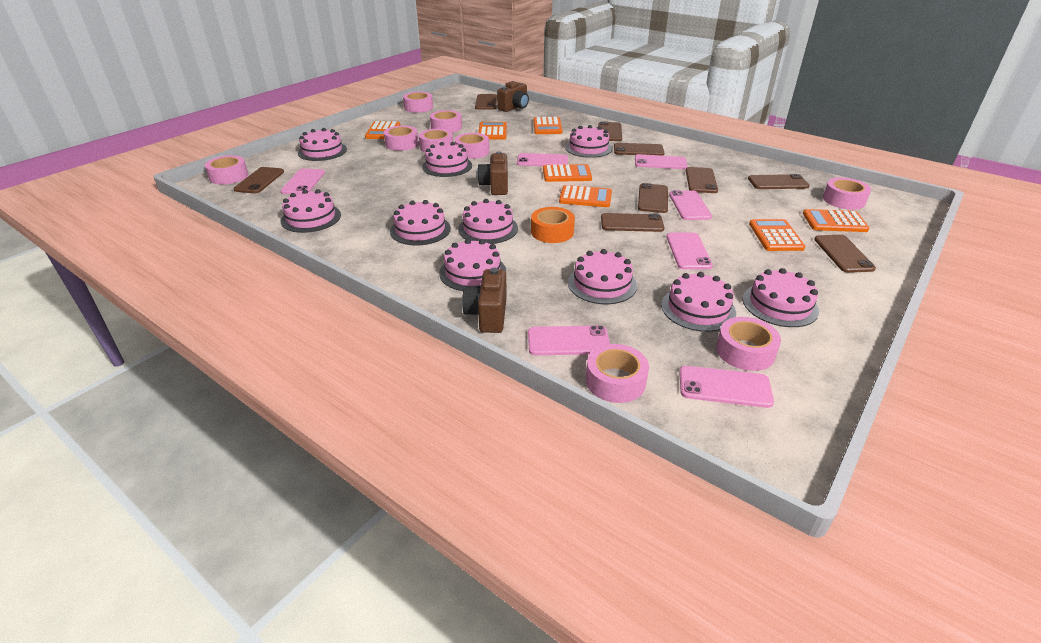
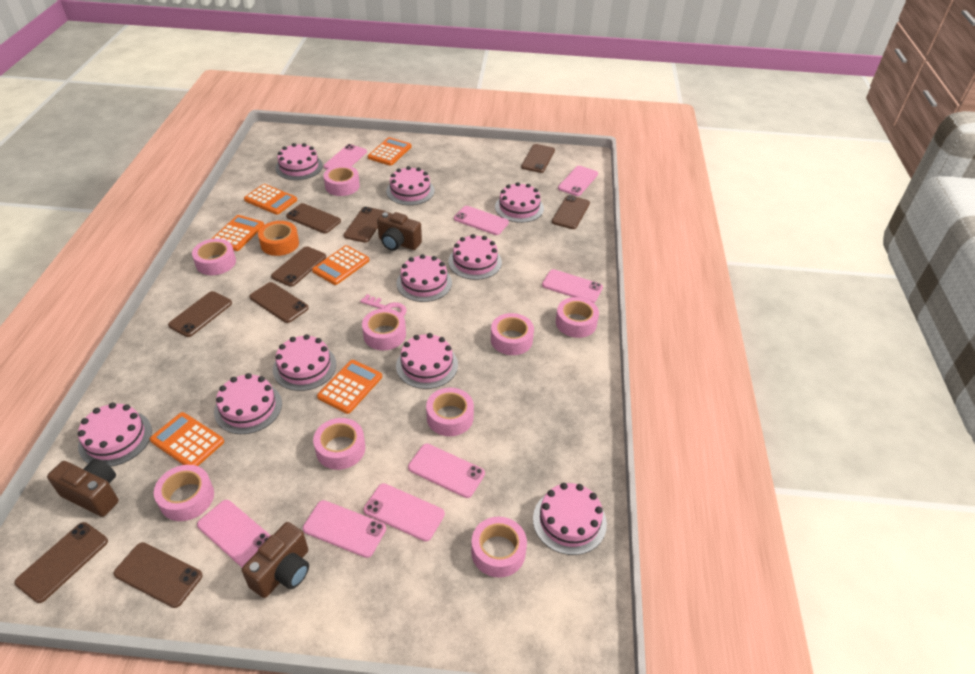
orange calculator: 7 -> 6
pink key: 0 -> 1
pink phone: 7 -> 8

